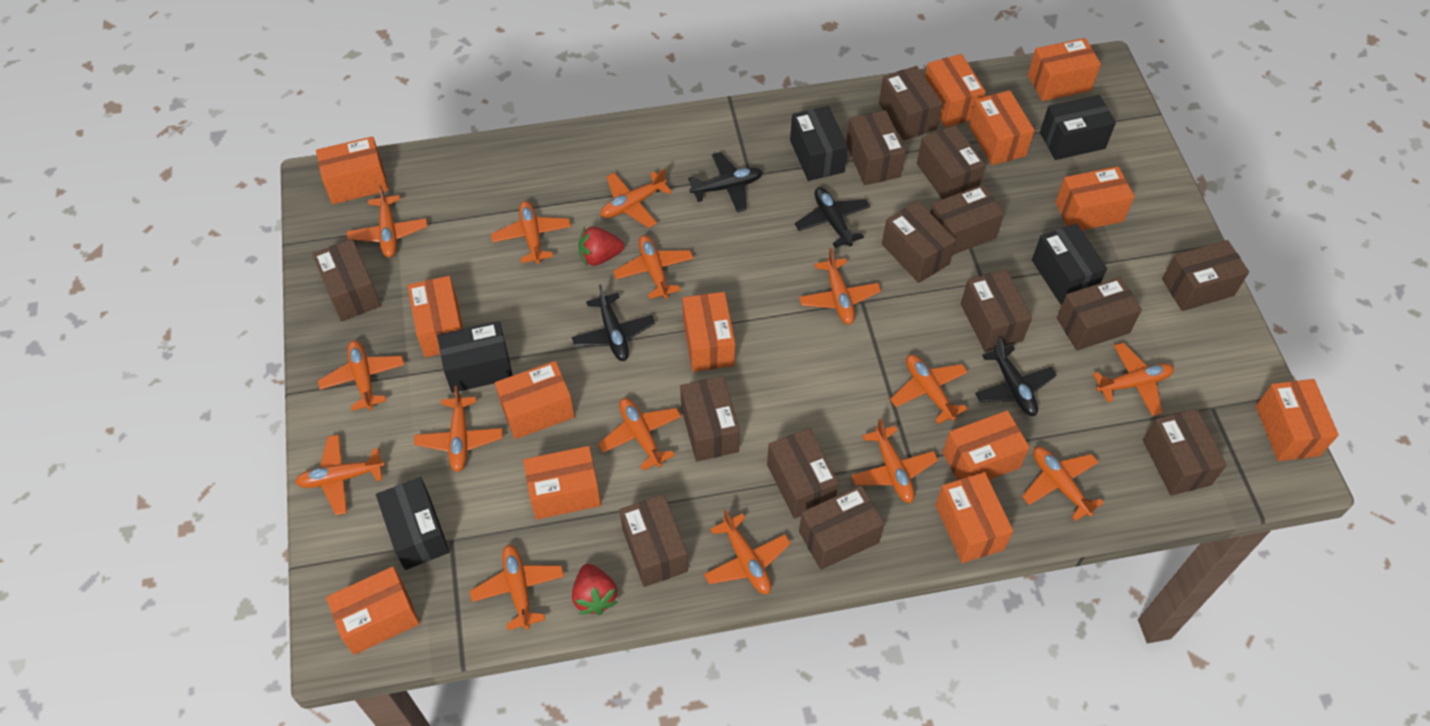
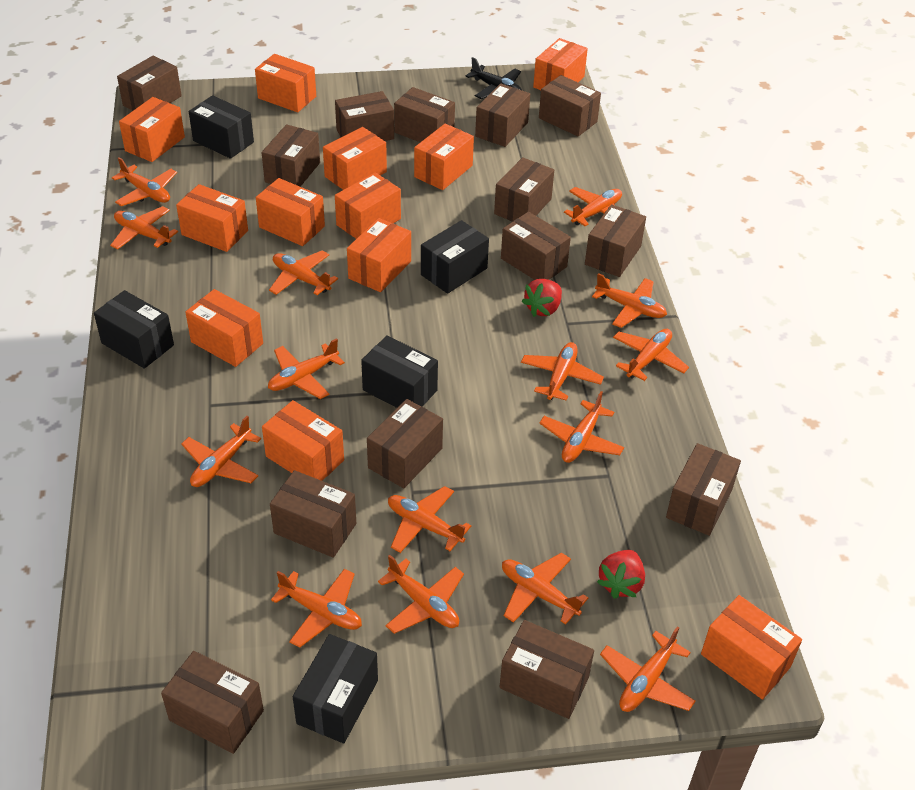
black plane: 4 -> 1
orange box: 13 -> 12

